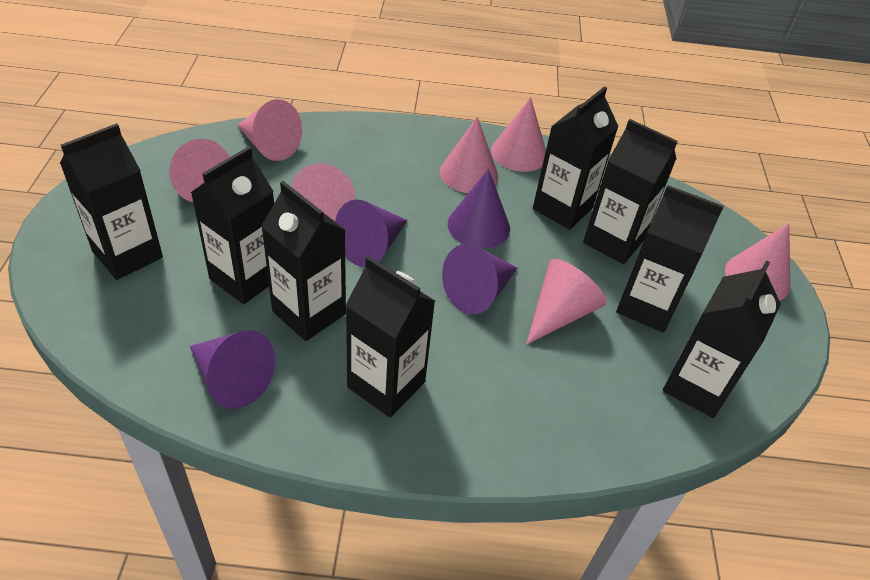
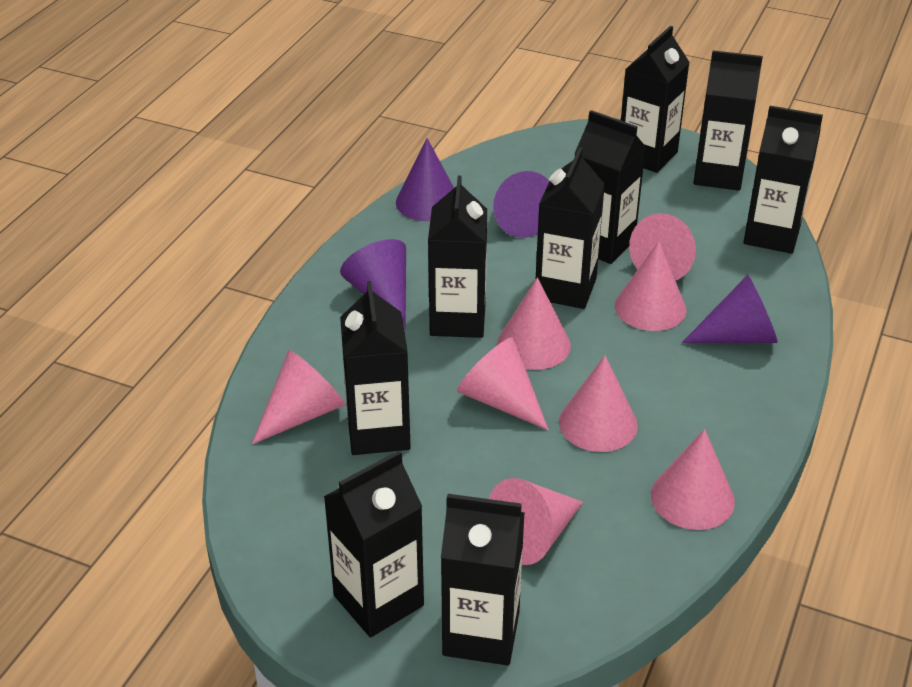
black carton: 8 -> 9
pink cone: 7 -> 8

